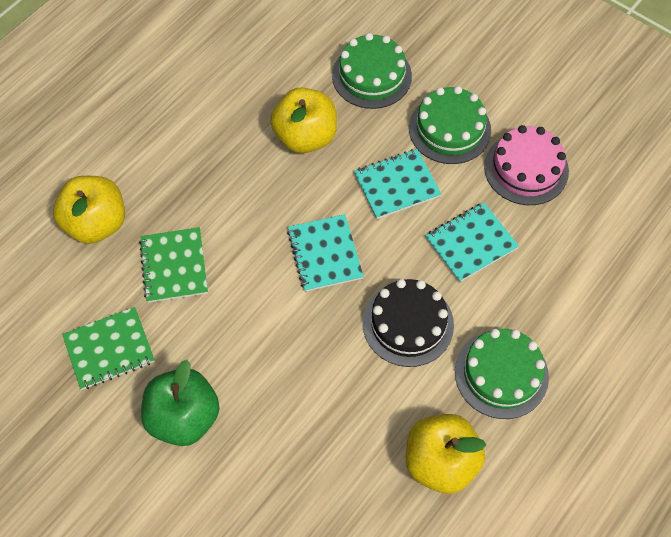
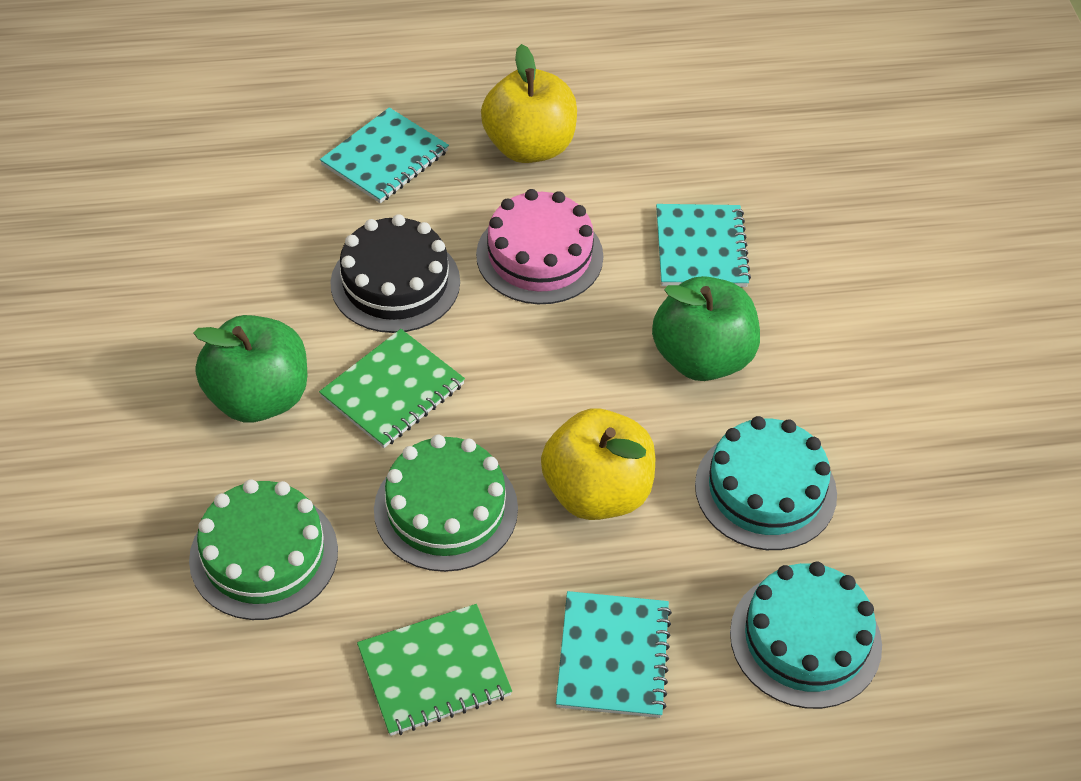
green apple: 1 -> 2
green cake: 3 -> 2
turquoise cake: 0 -> 2
yellow apple: 3 -> 2

